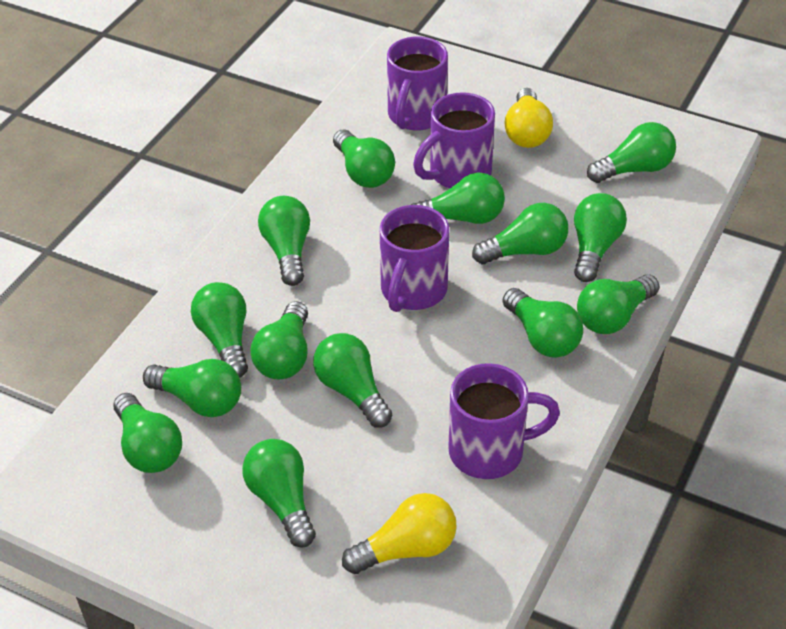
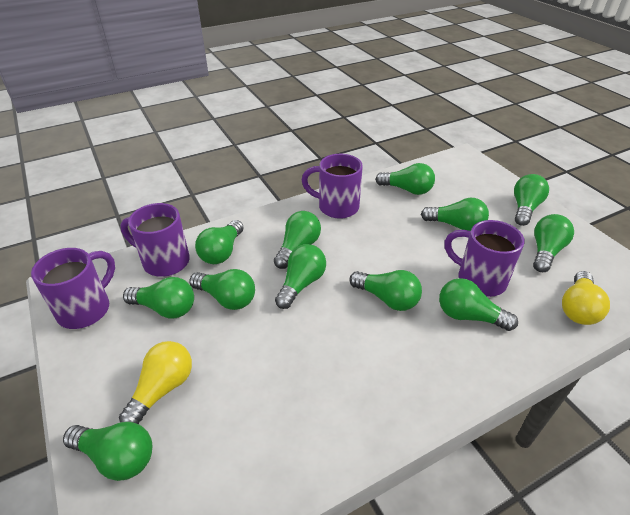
green light bulb: 14 -> 12

